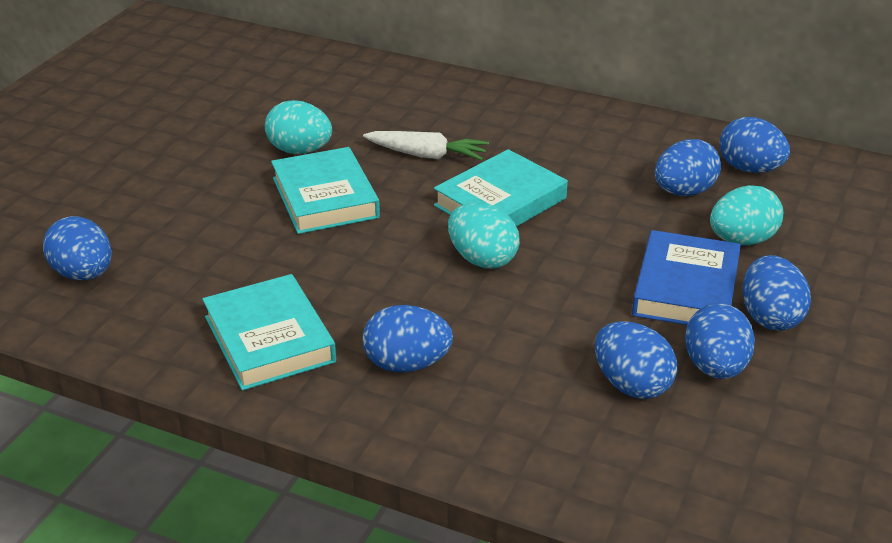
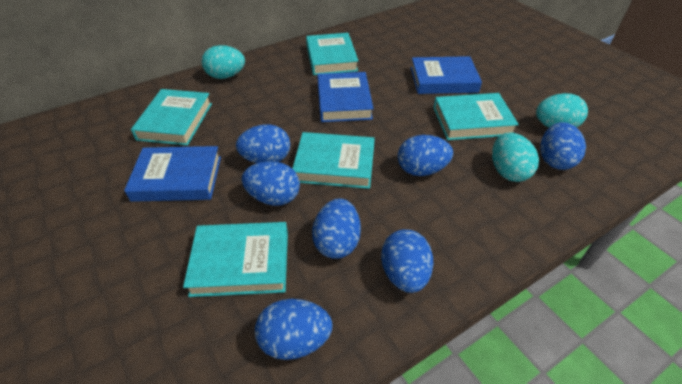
blue book: 1 -> 3
turquoise book: 3 -> 5
white carrot: 1 -> 0

